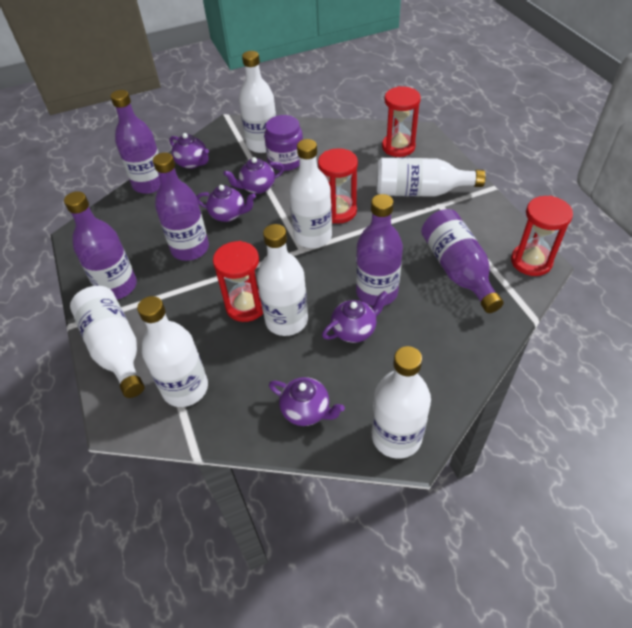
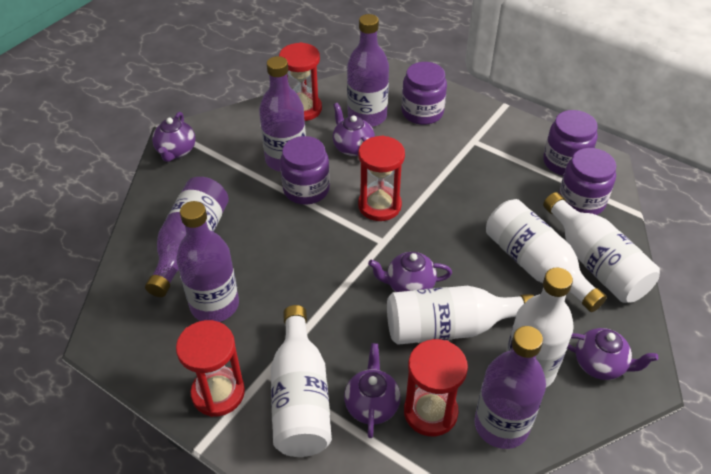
purple jar: 1 -> 4
white bottle: 7 -> 5

